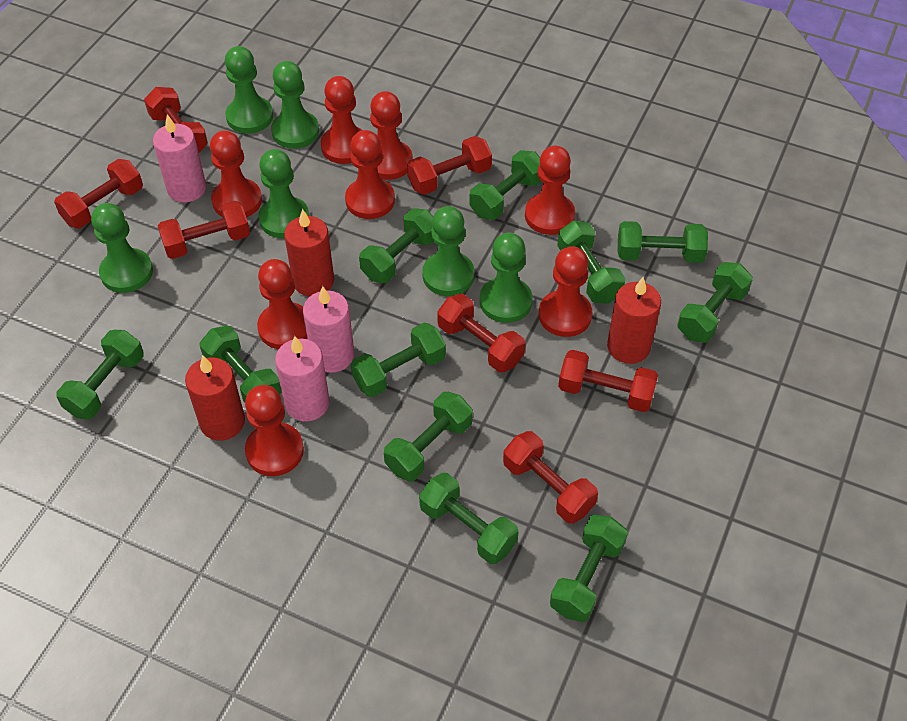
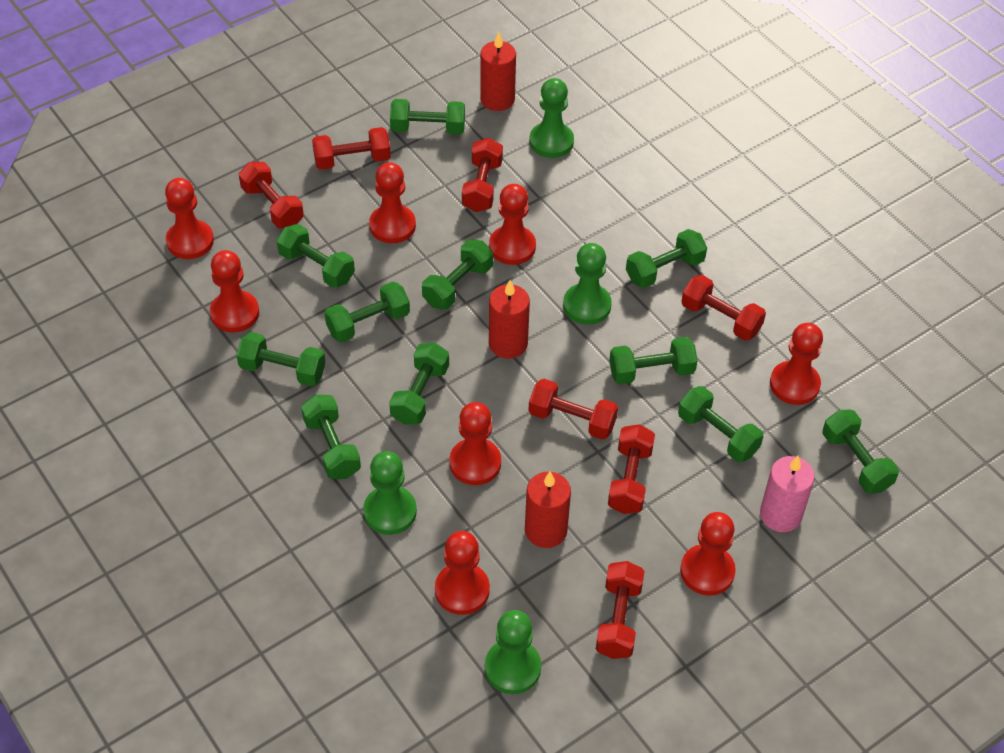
green pawn: 6 -> 4
pink candle: 3 -> 1

